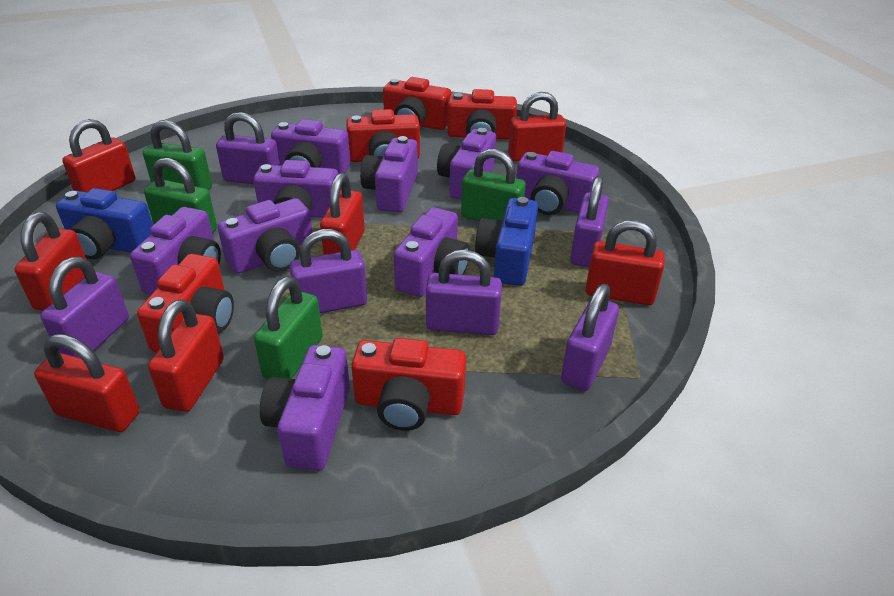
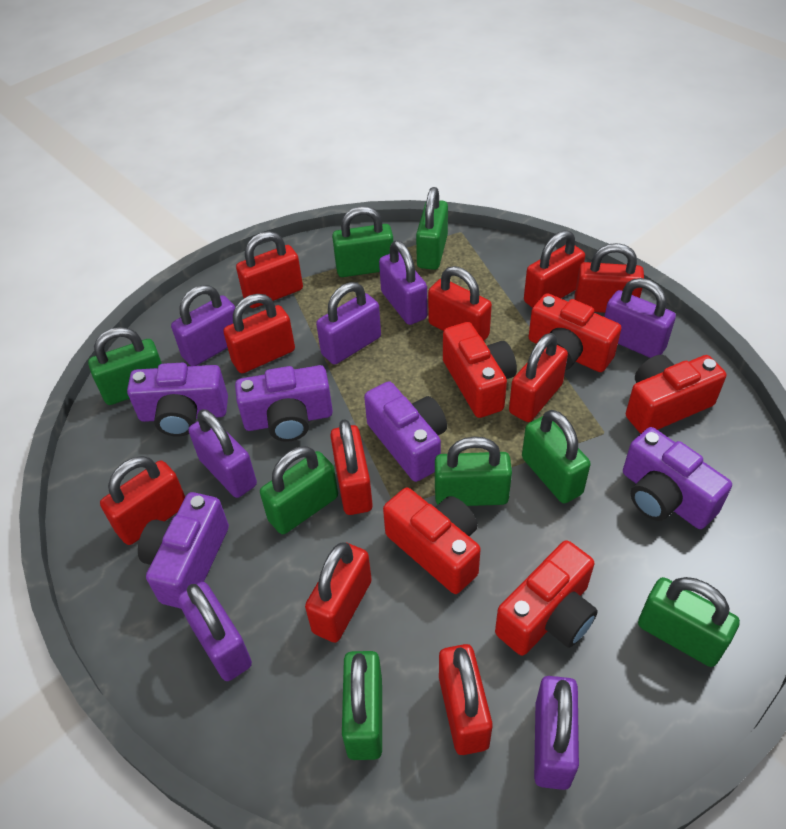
blue camera: 2 -> 0
green padlock: 4 -> 8
purple camera: 9 -> 5
purple padlock: 6 -> 7
red padlock: 7 -> 10

